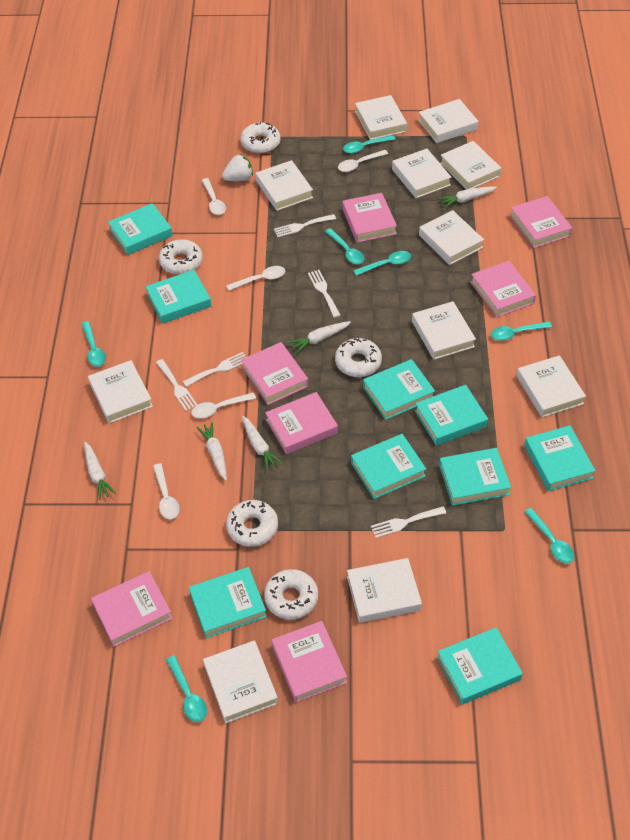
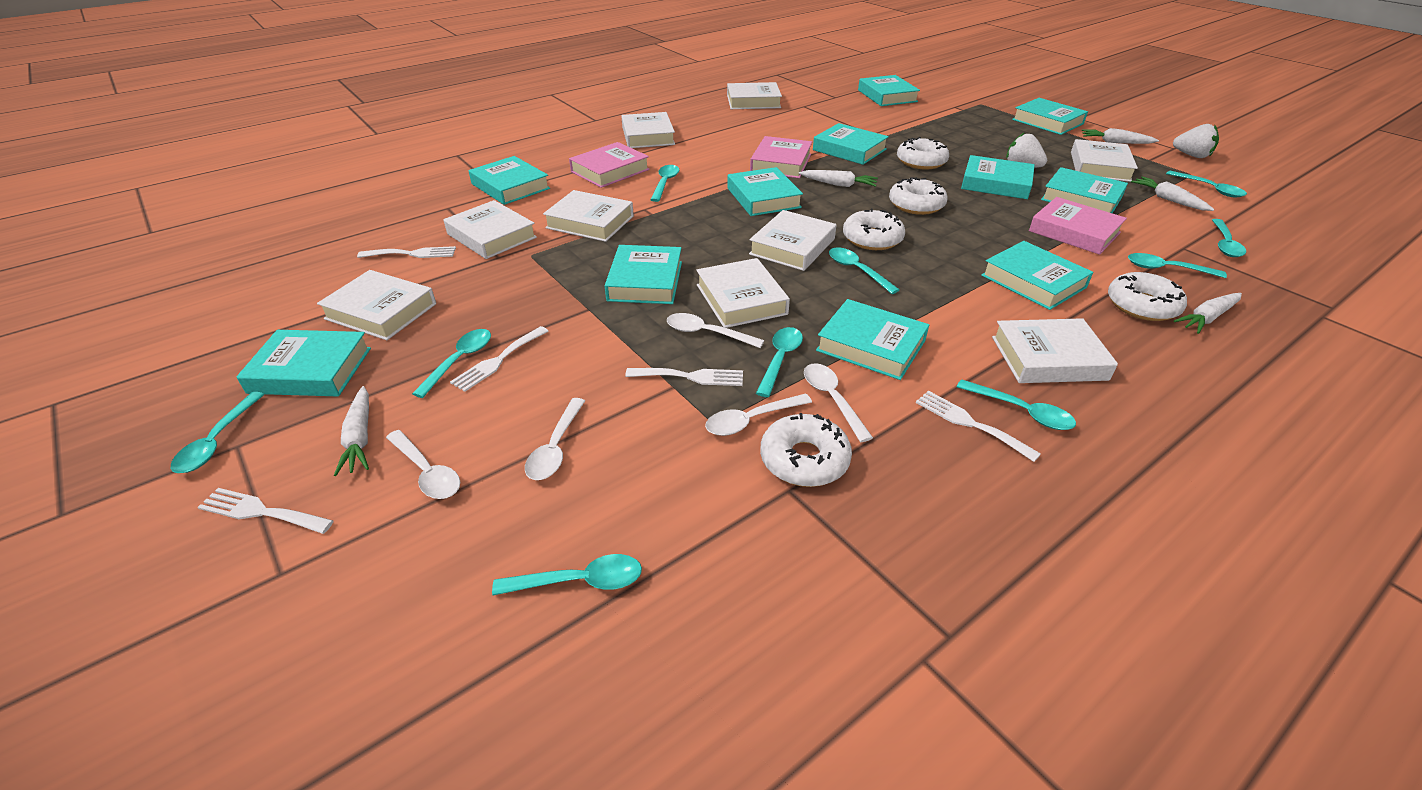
pink book: 7 -> 3
turquoise book: 9 -> 11
turquoise spoon: 7 -> 10
white book: 11 -> 9
white strawberry: 1 -> 2

